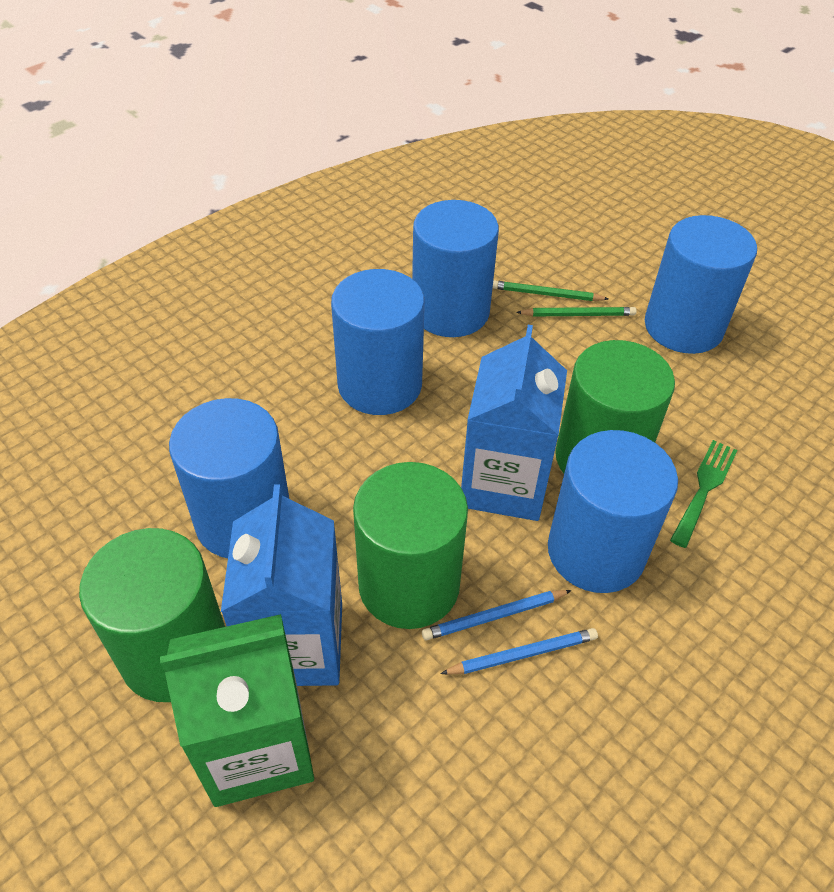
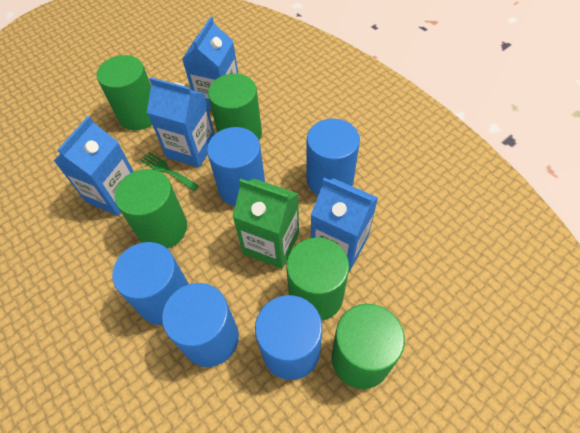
blue carton: 2 -> 4
blue pencil: 2 -> 0
green cylinder: 3 -> 5
green pencil: 2 -> 0

